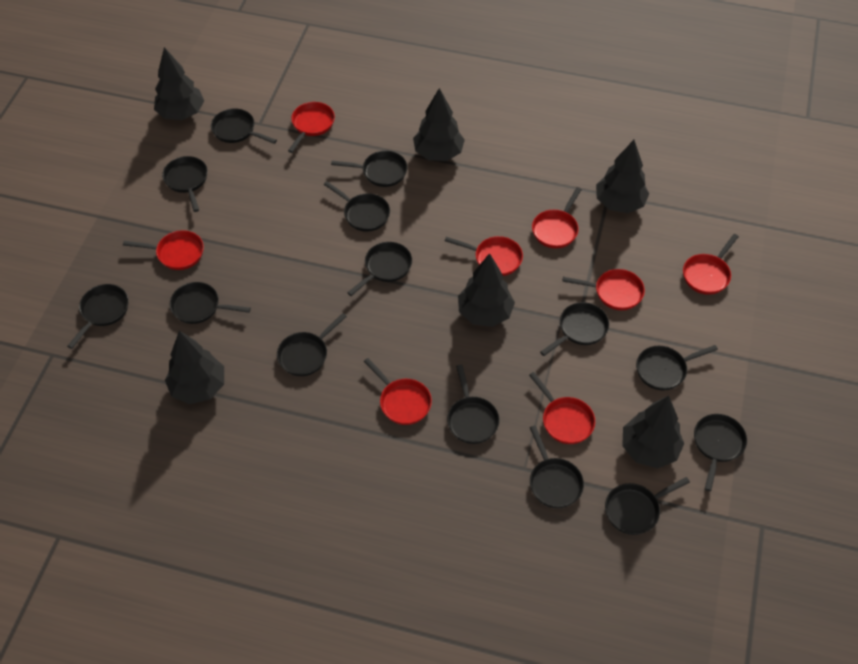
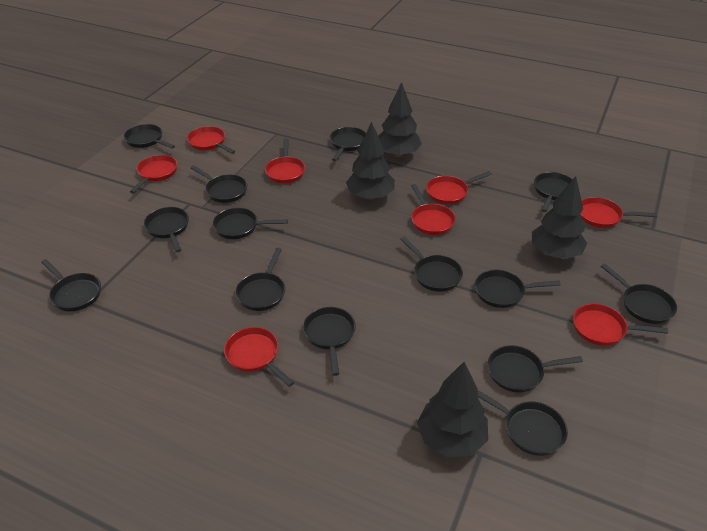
black tree: 6 -> 4

